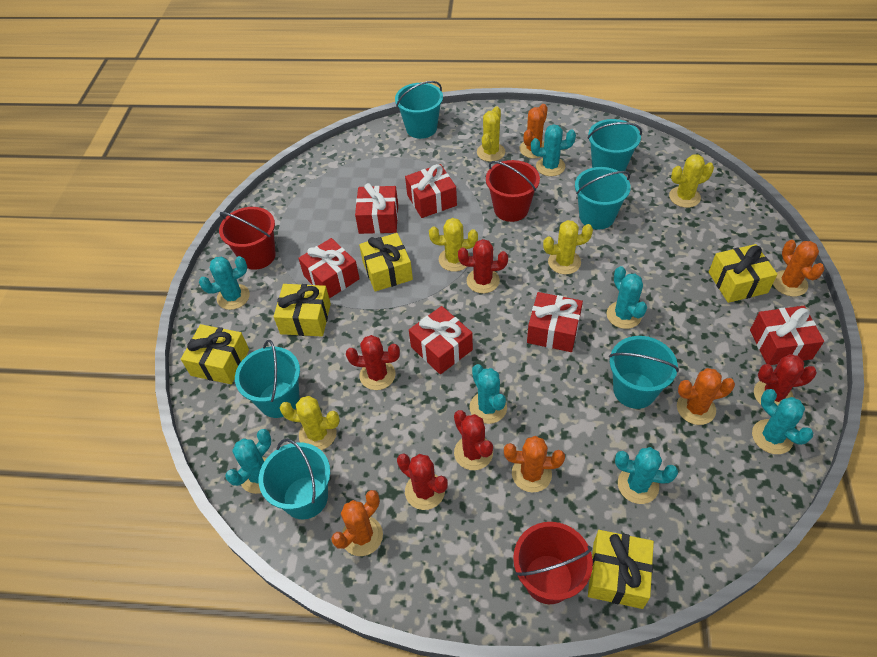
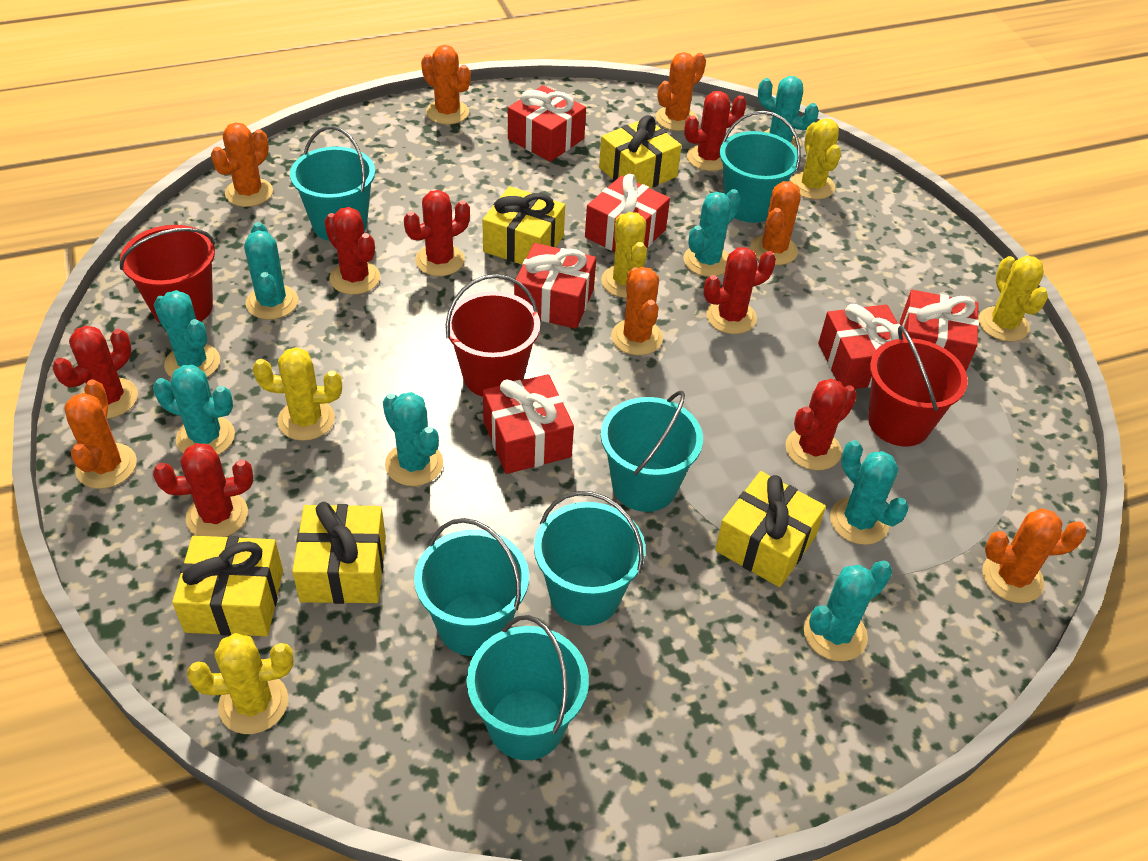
orange cactus: 5 -> 7
red cactus: 5 -> 7
turquoise cactus: 7 -> 8

